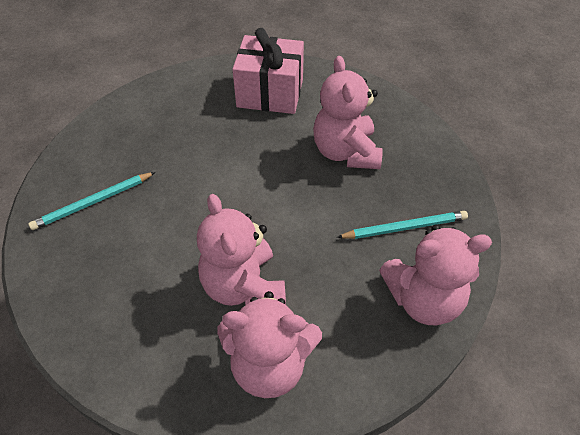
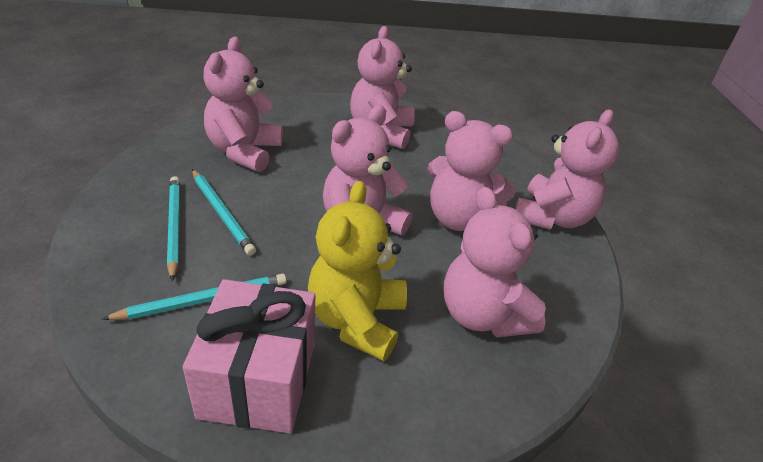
pink teddy bear: 4 -> 6
turquoise pencil: 2 -> 3
yellow teddy bear: 0 -> 1

